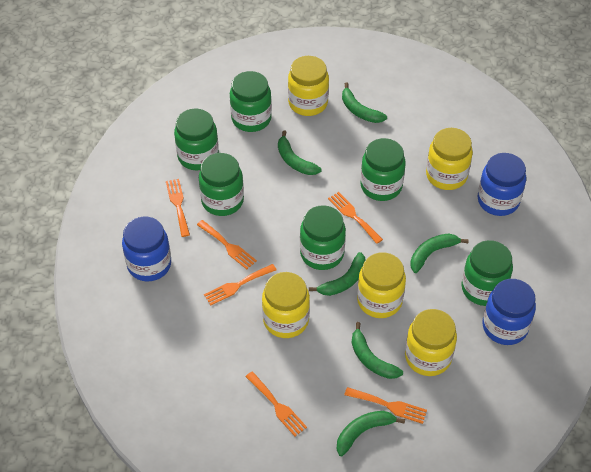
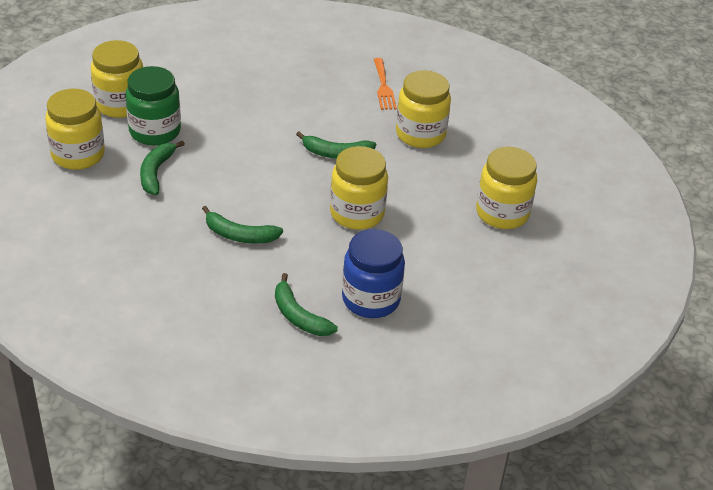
blue jar: 3 -> 1
green banana: 6 -> 4
green jar: 6 -> 1
orange fork: 6 -> 1

